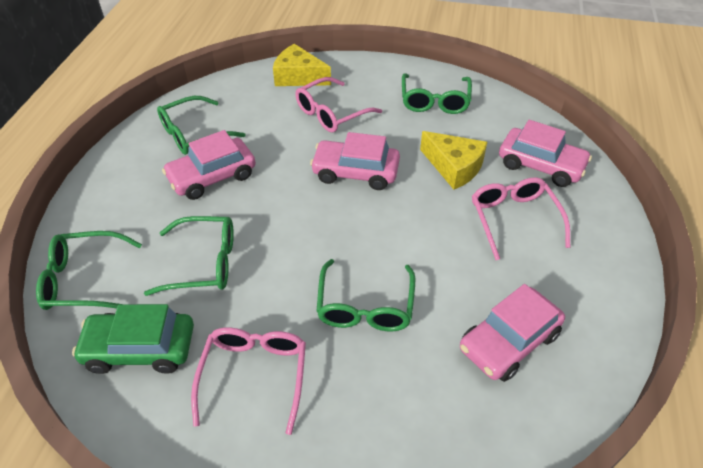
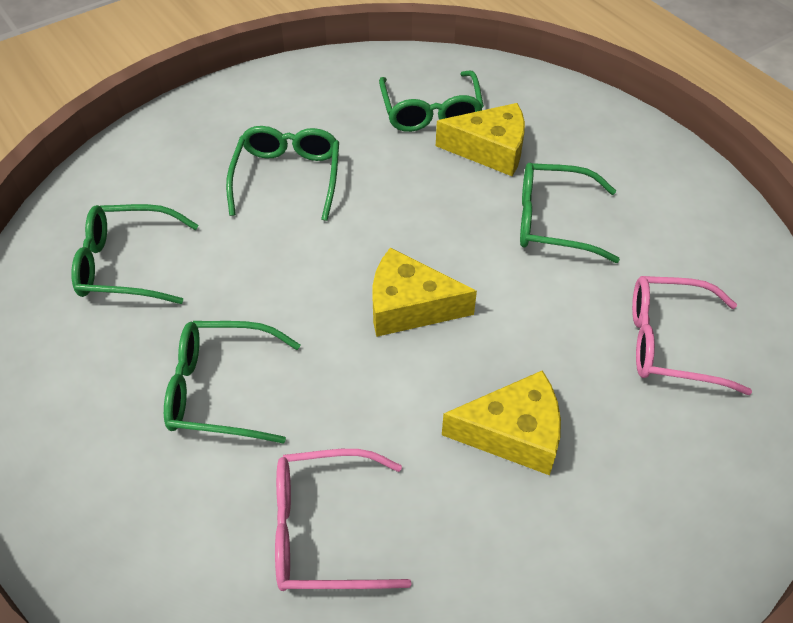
green car: 1 -> 0
pink car: 4 -> 0
pink glasses: 3 -> 2
yellow cheese: 2 -> 3

